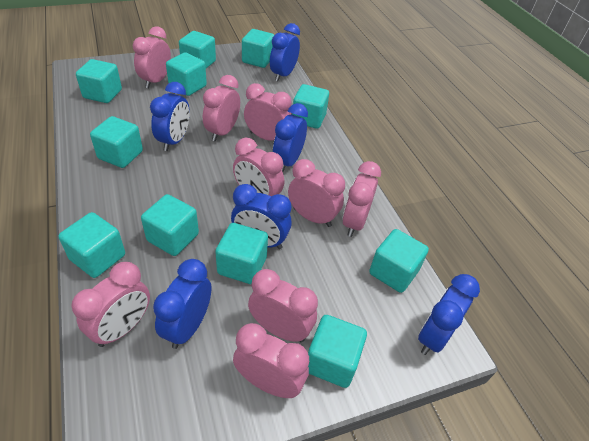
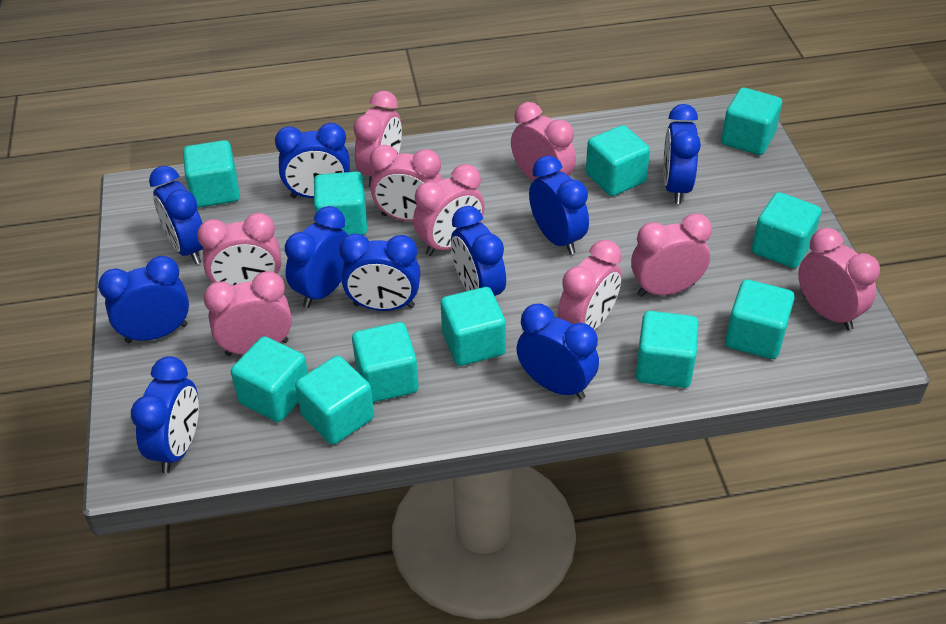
blue clock: 6 -> 10

